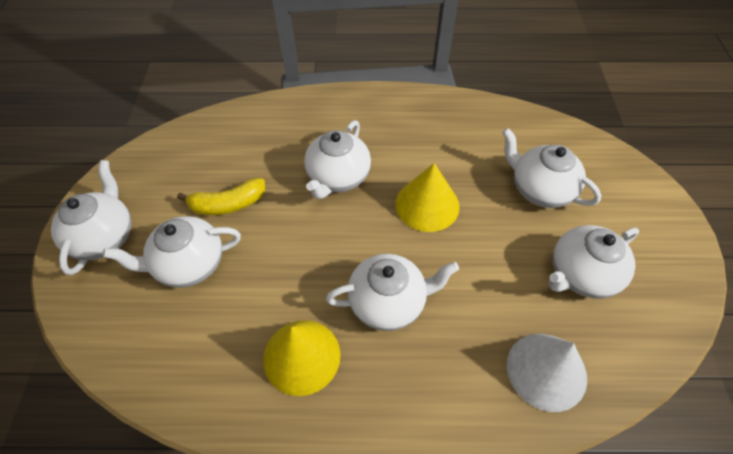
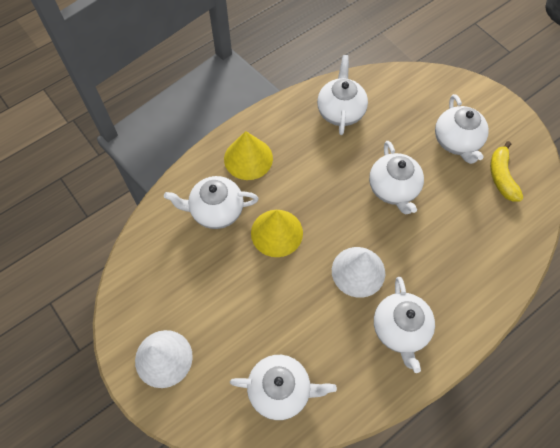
white cone: 1 -> 2

